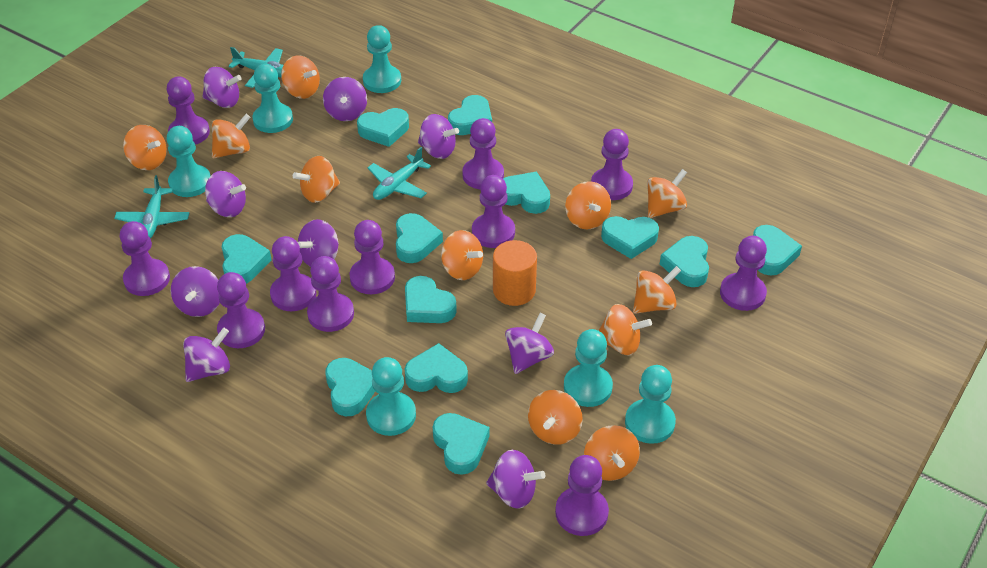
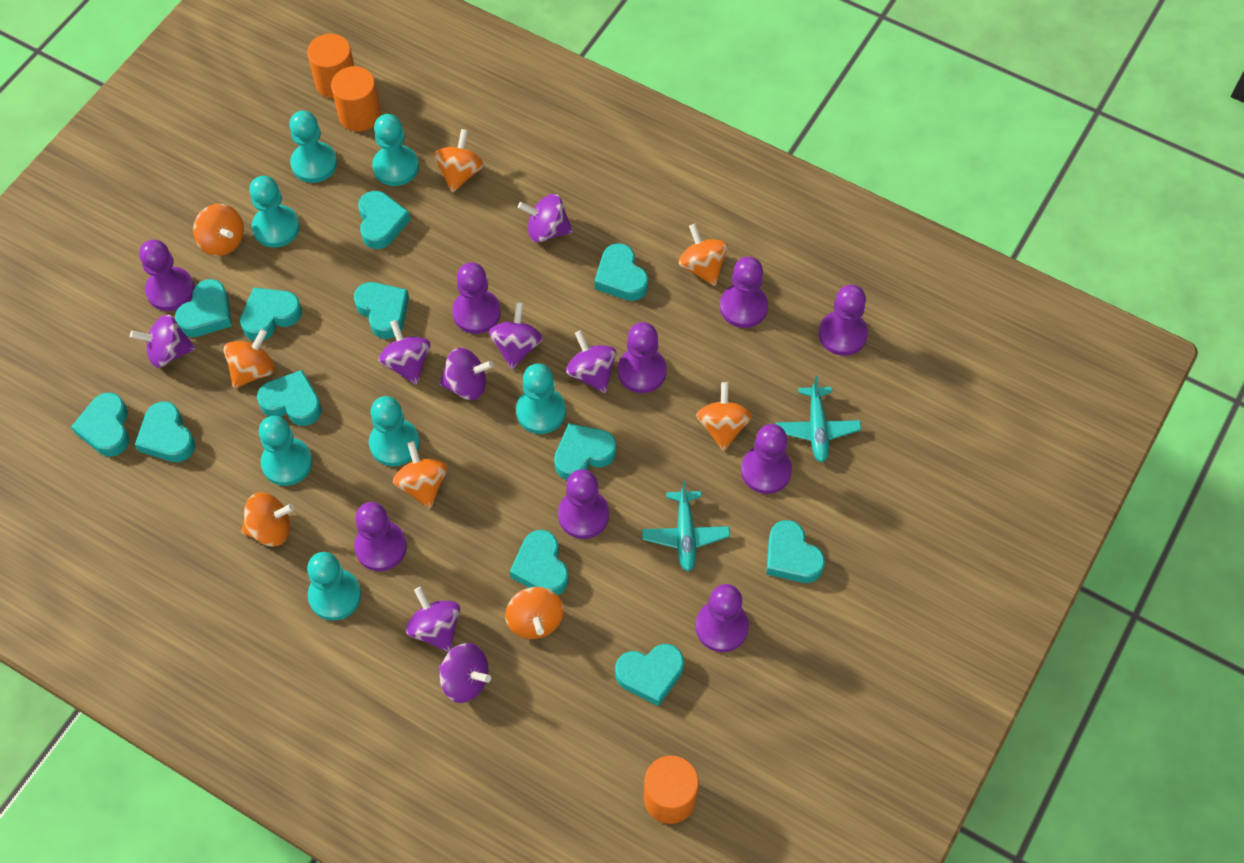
orange cylinder: 1 -> 3
orange spinning top: 11 -> 8
purple pawn: 11 -> 9
purple spinning top: 9 -> 8
turquoise pawn: 6 -> 7
turquoise plane: 3 -> 2

